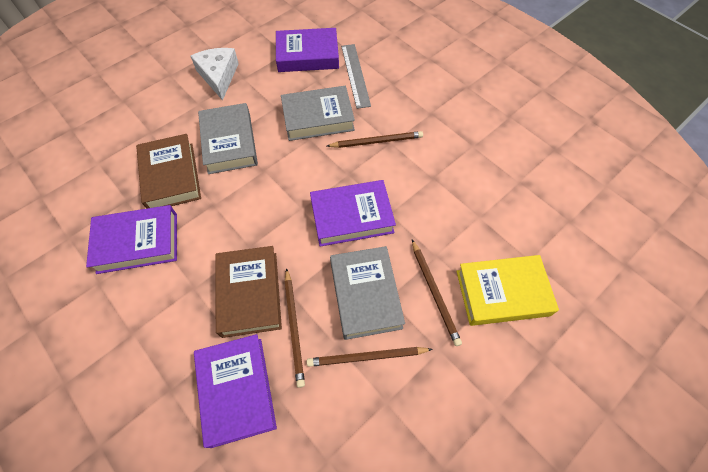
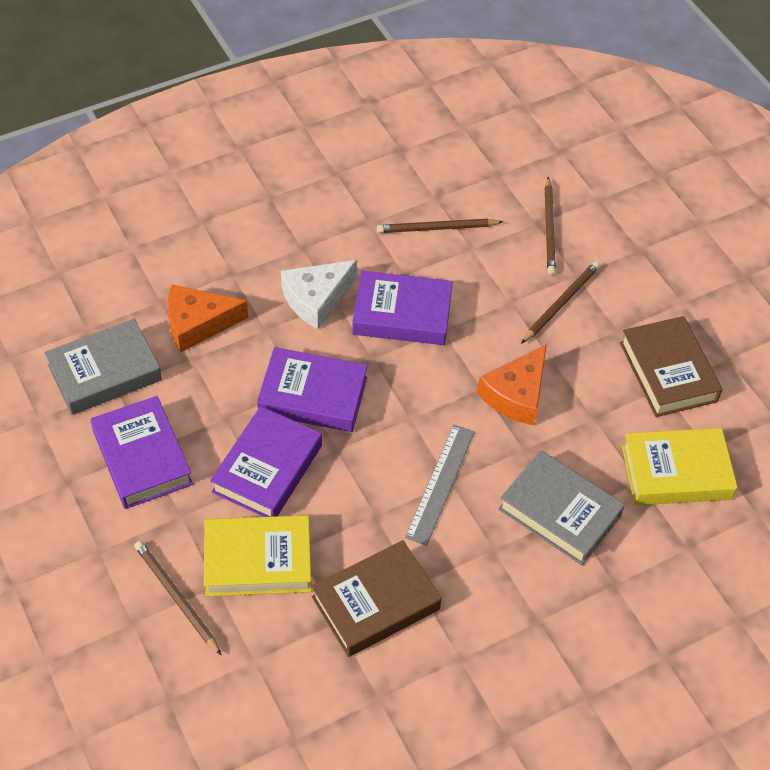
grey book: 3 -> 2
orange cheese: 0 -> 2
yellow book: 1 -> 2

